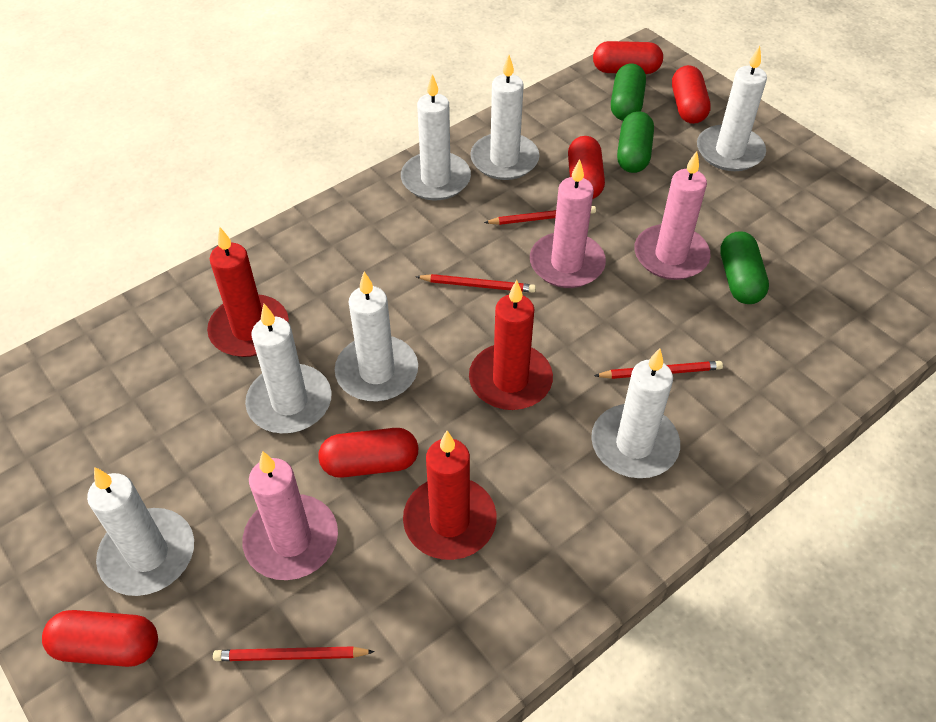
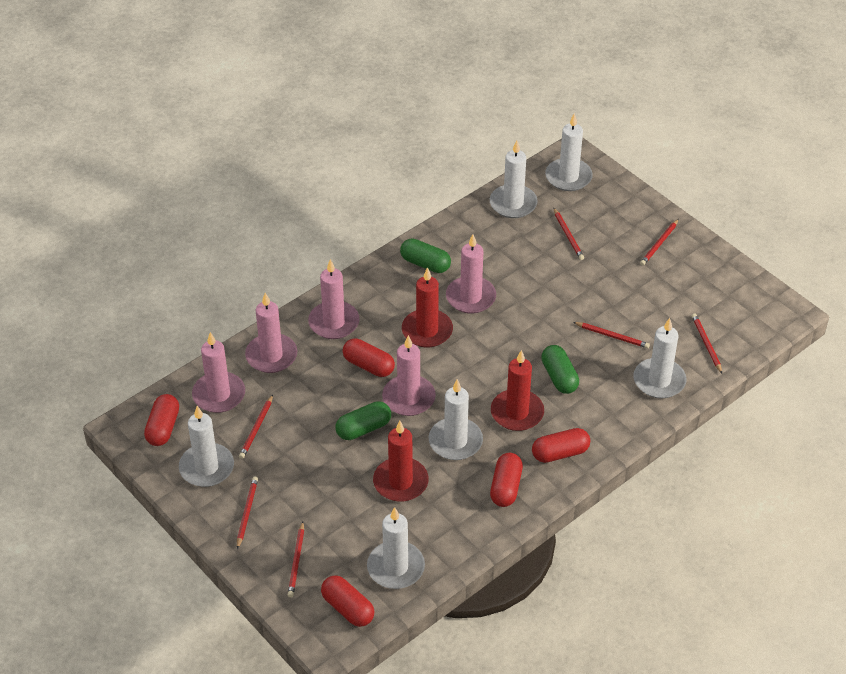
pink candle: 3 -> 5
red pencil: 4 -> 7
white candle: 7 -> 6

